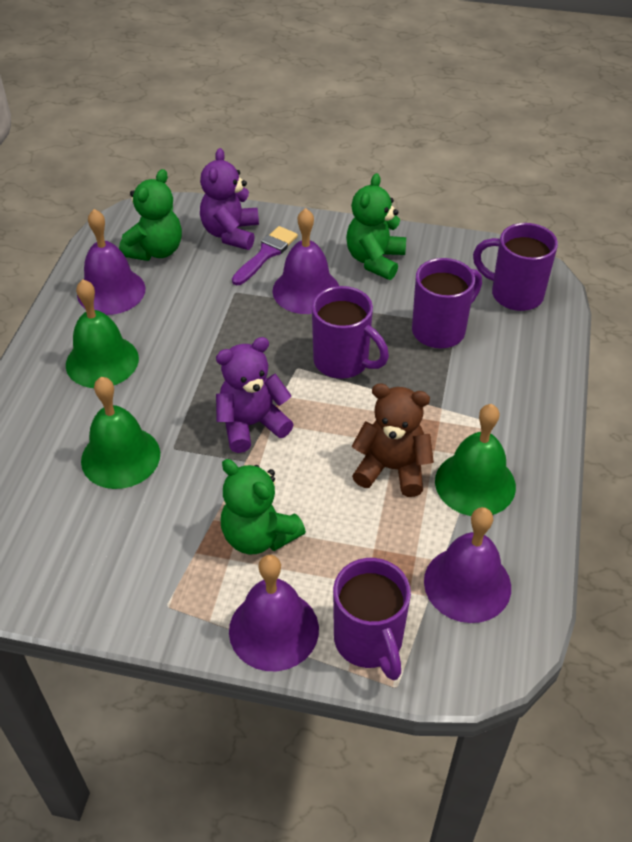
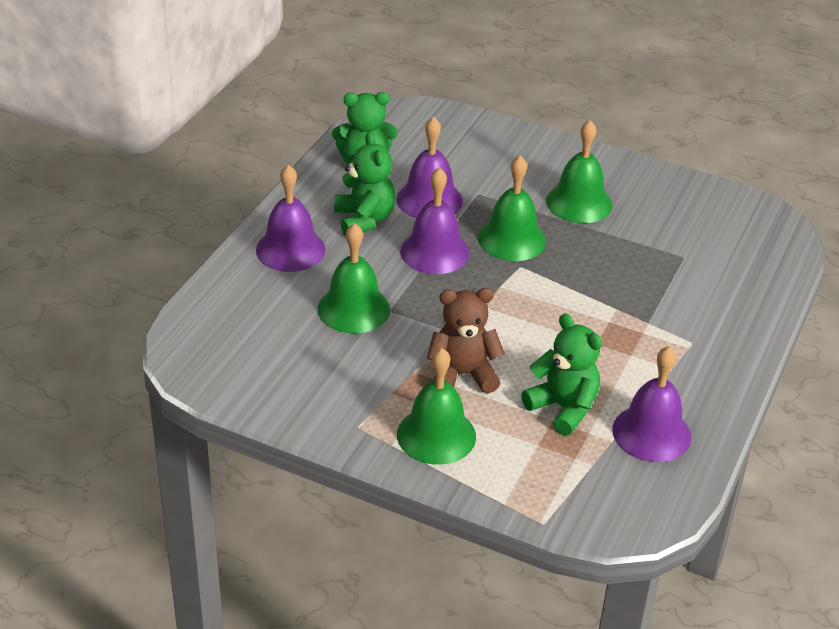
green bell: 3 -> 4
purple brush: 1 -> 0
purple mug: 4 -> 0
purple teddy bear: 2 -> 0

